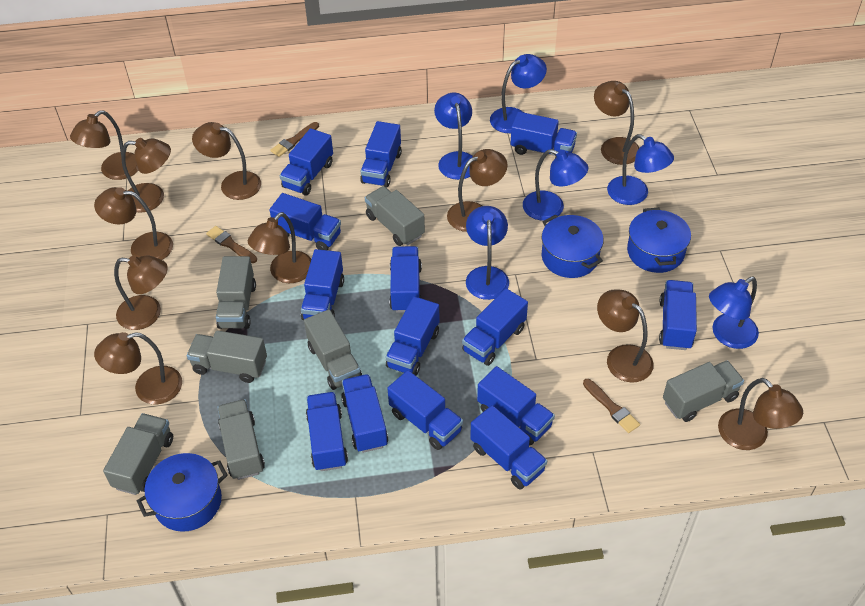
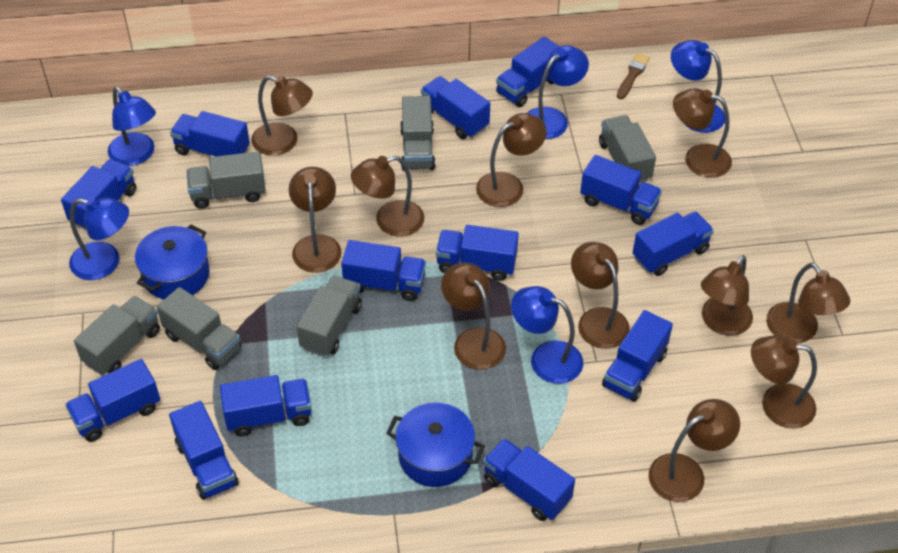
blue lamp: 6 -> 5
blue pot: 3 -> 2
blue truck: 14 -> 13
brown brush: 3 -> 1
grey truck: 7 -> 6

